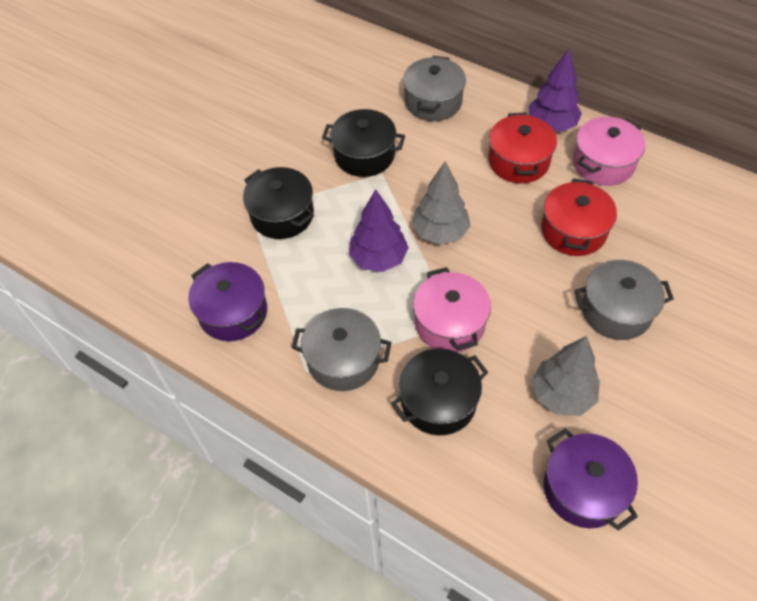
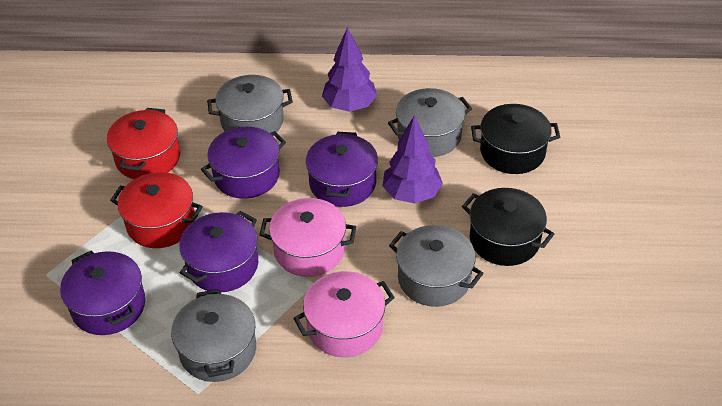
black pot: 3 -> 2
grey pot: 3 -> 4
grey tree: 2 -> 0
purple pot: 2 -> 4

